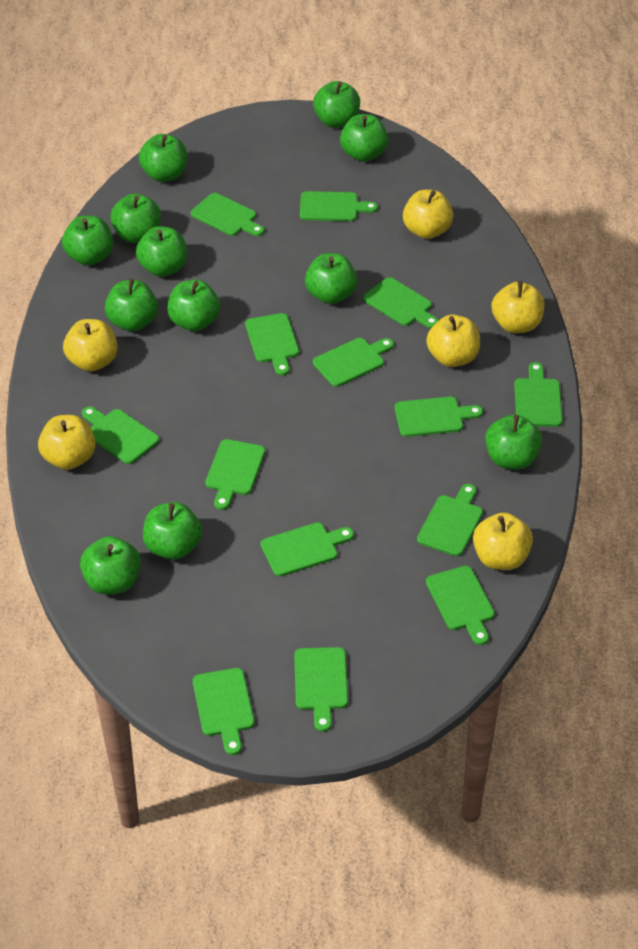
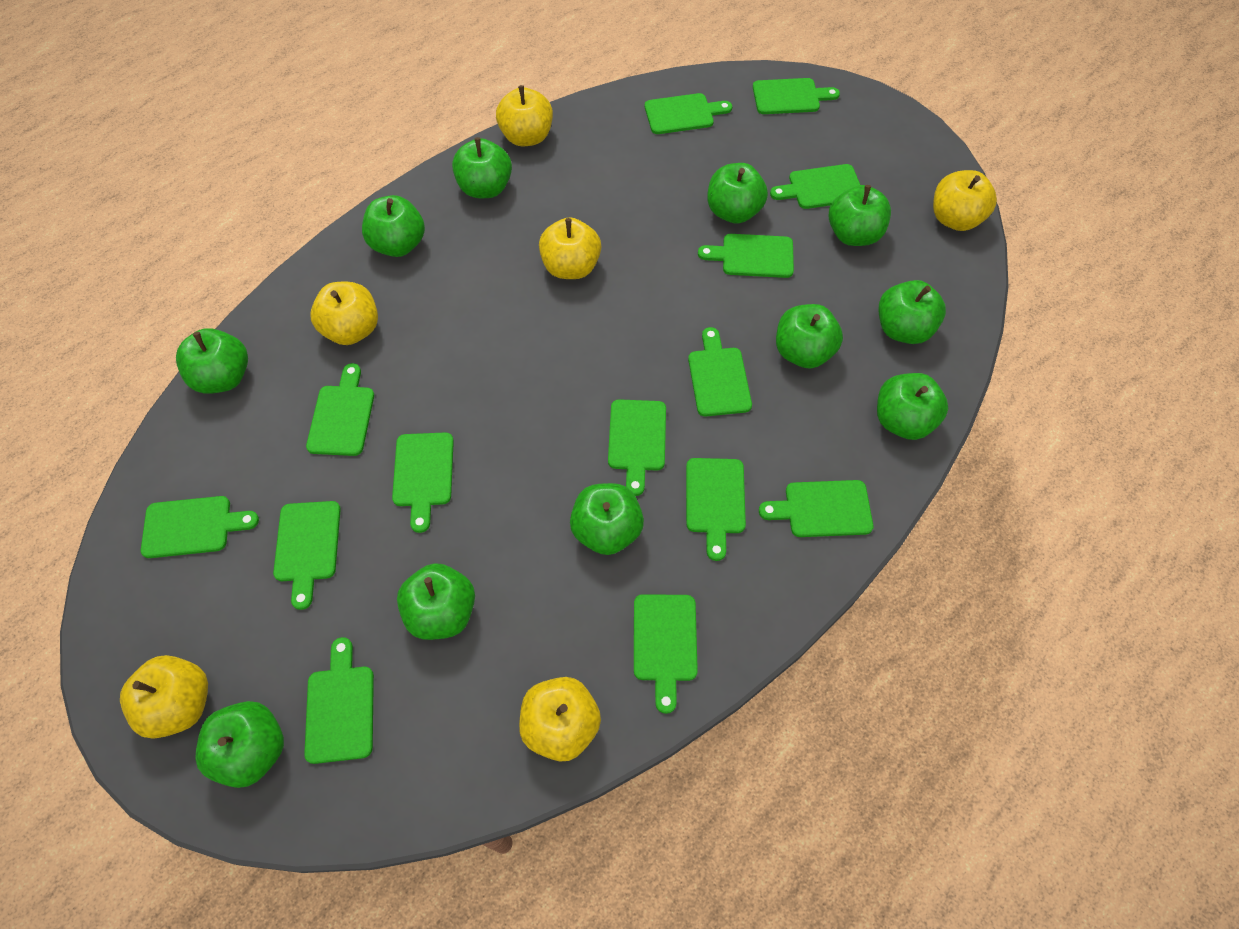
green apple: 12 -> 11

